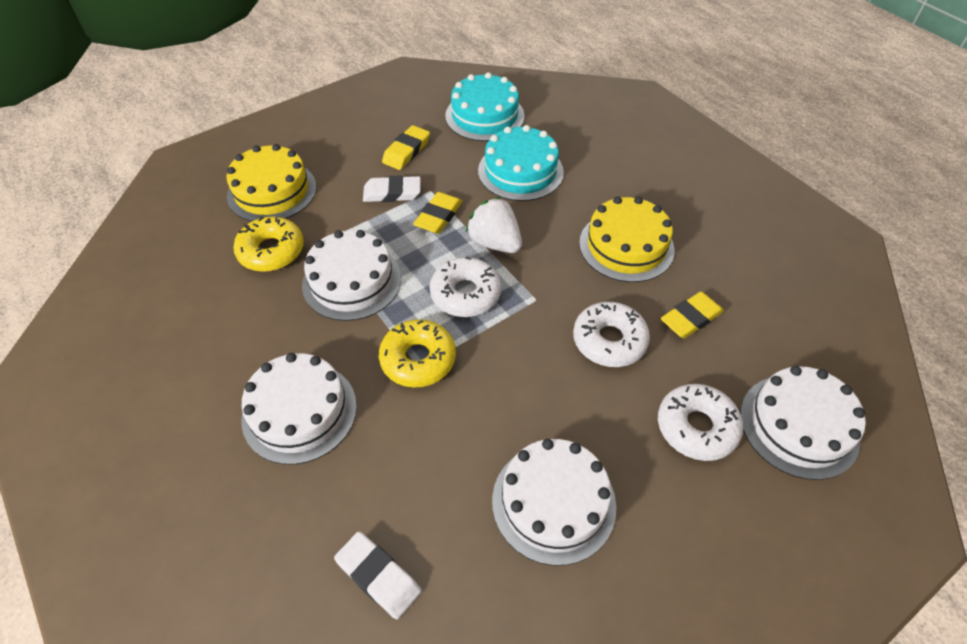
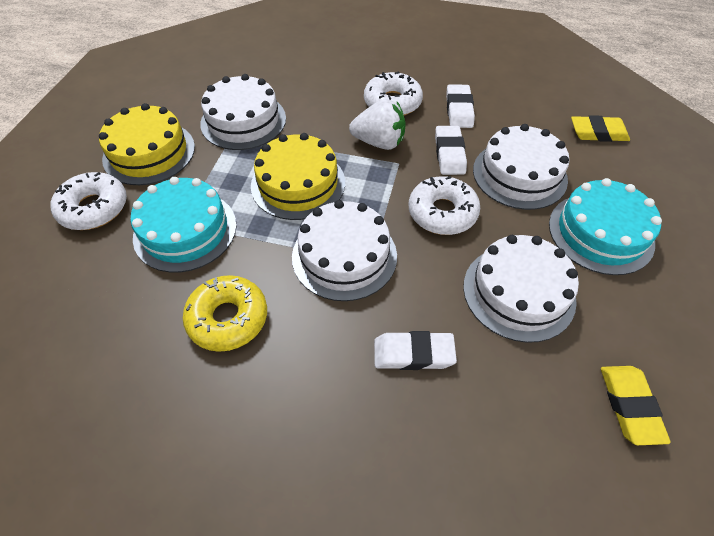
white eraser: 2 -> 3
yellow donut: 2 -> 1
yellow eraser: 3 -> 2

